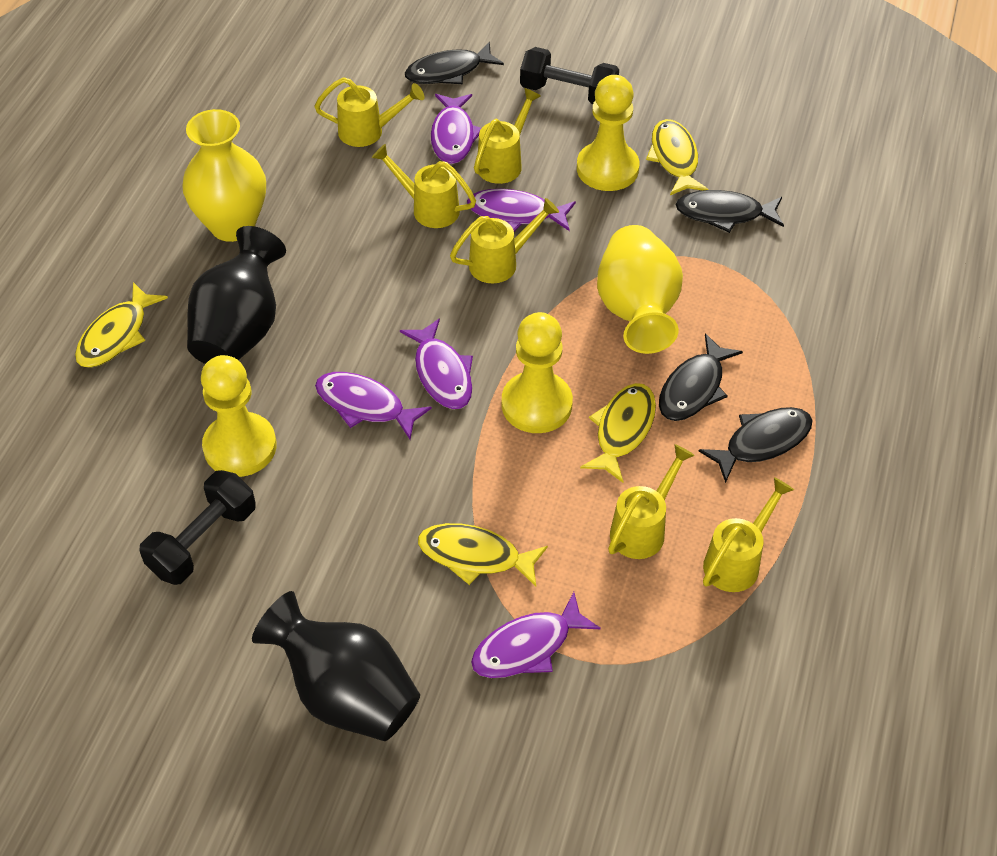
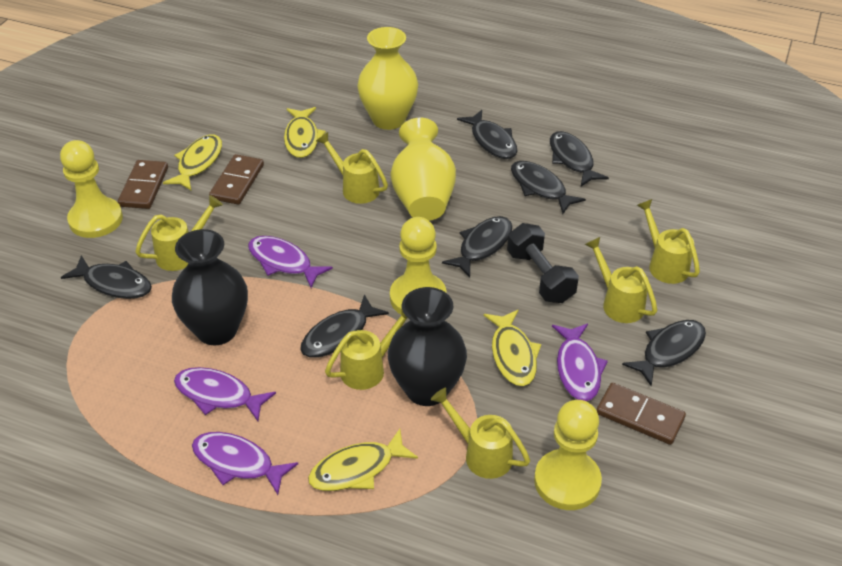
black dumbbell: 2 -> 1
black fish: 4 -> 7
brown domino: 0 -> 3
purple fish: 5 -> 4

